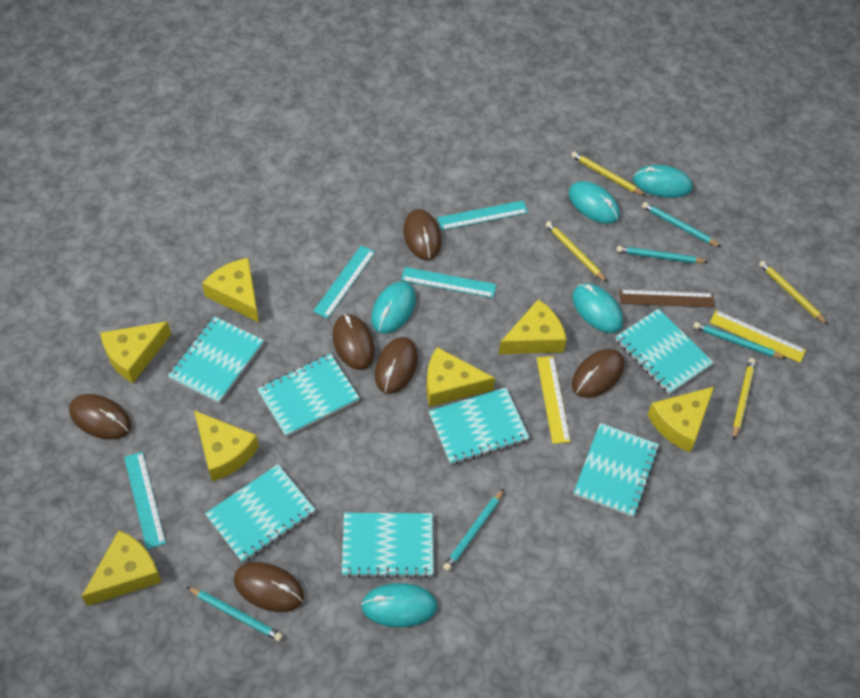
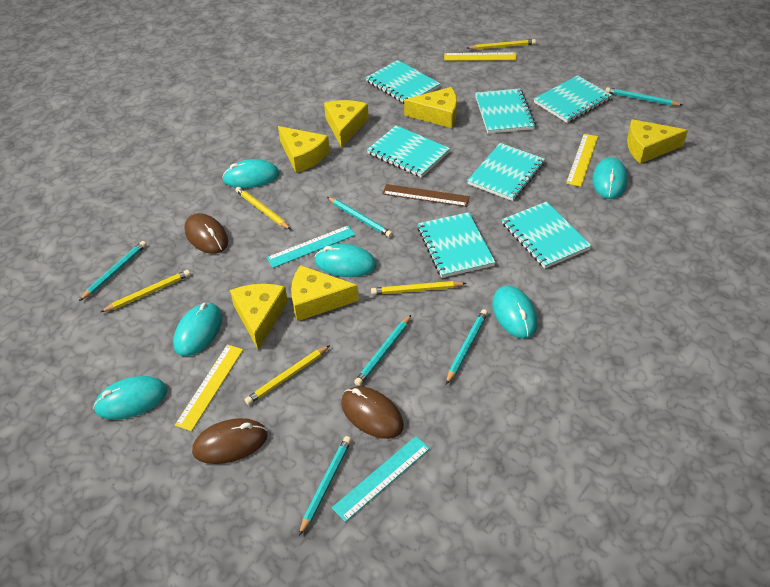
brown mouse: 6 -> 3
turquoise mouse: 5 -> 6
turquoise pencil: 5 -> 6
turquoise ruler: 4 -> 2
yellow cheese: 7 -> 6
yellow pencil: 4 -> 5
yellow ruler: 2 -> 3

